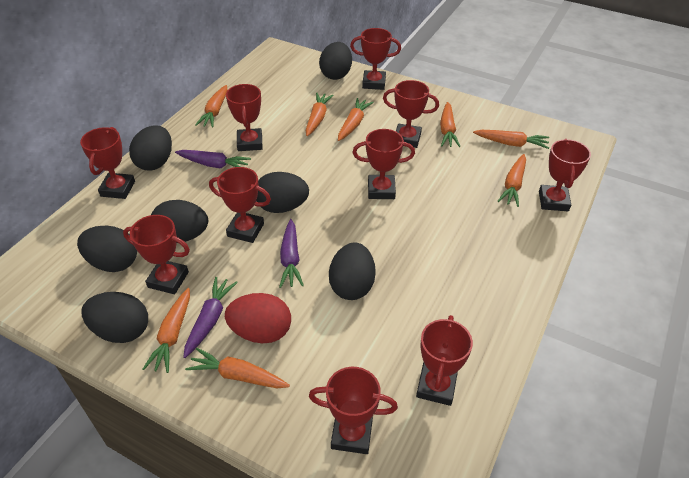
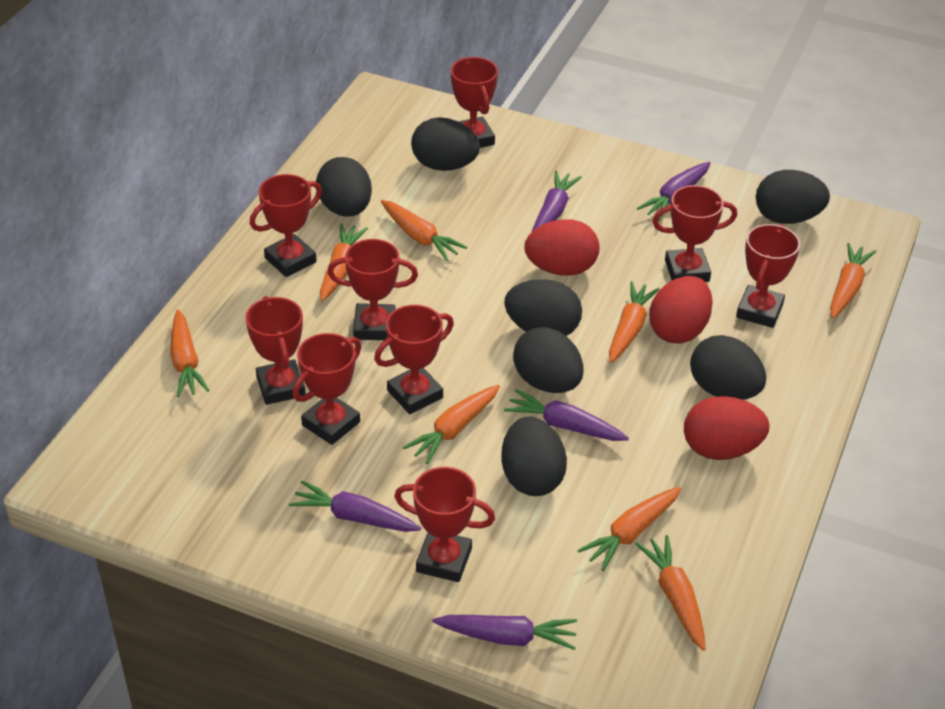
purple carrot: 3 -> 5
red egg: 1 -> 3
red trophy: 10 -> 9

